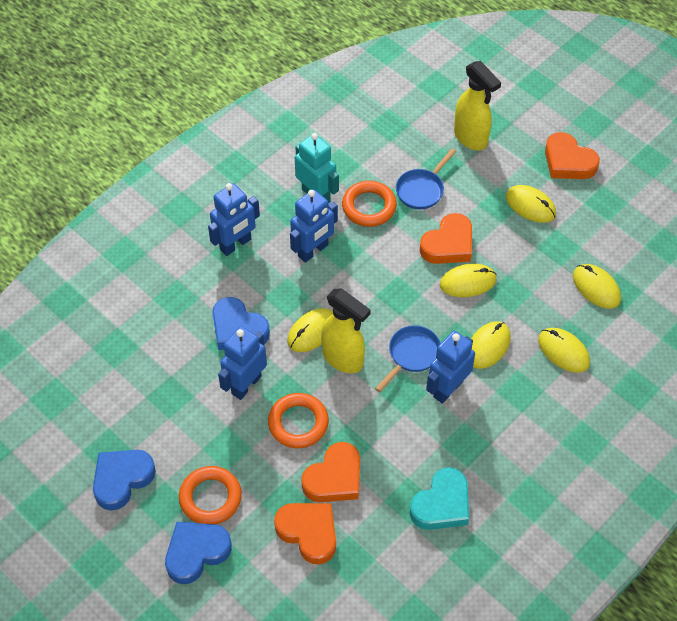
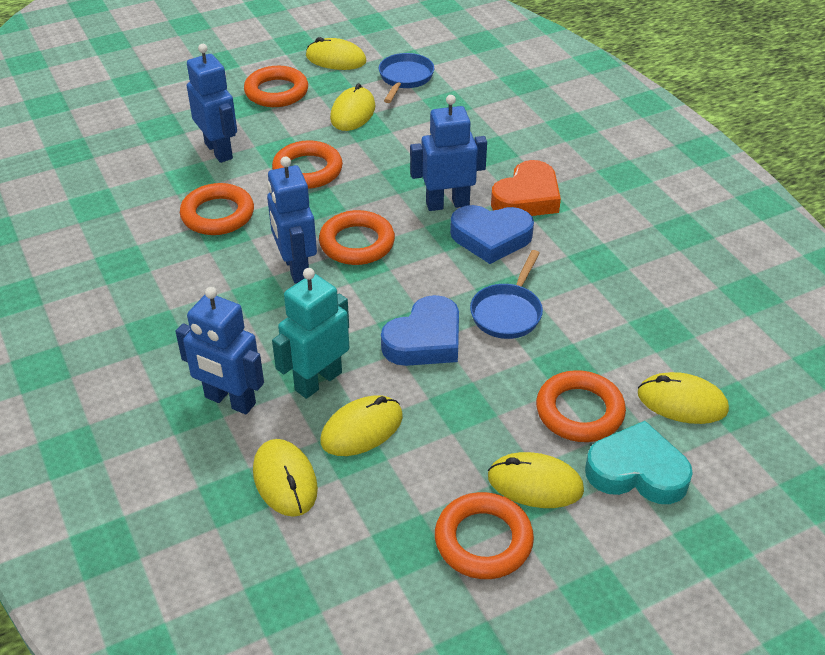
blue heart: 3 -> 2
orange heart: 4 -> 1
orange ring: 3 -> 6
yellow spray bottle: 2 -> 0

